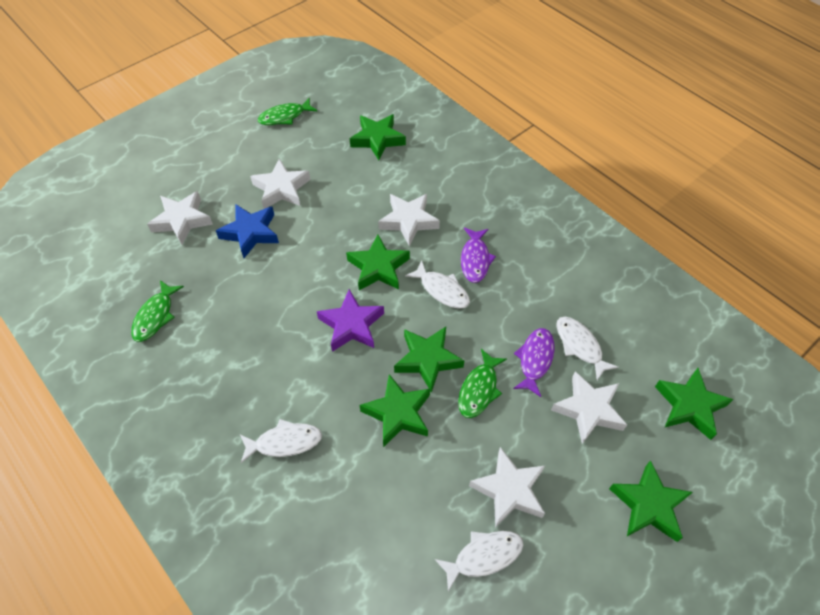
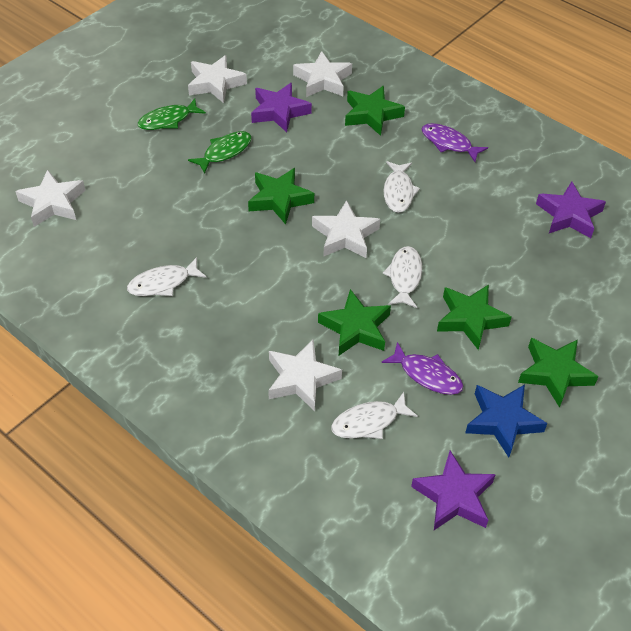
green fish: 3 -> 2
green star: 6 -> 5
purple star: 1 -> 3

